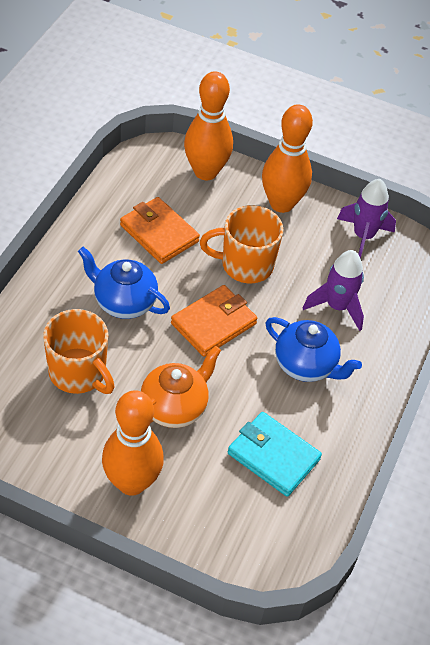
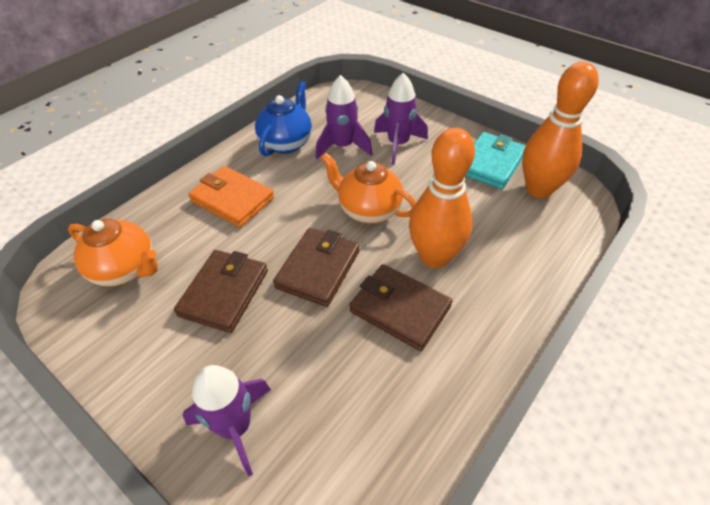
blue teapot: 2 -> 1
brown wallet: 0 -> 3
orange bowling pin: 3 -> 2
orange mug: 2 -> 0
orange teapot: 1 -> 2
orange wallet: 2 -> 1
purple rocket: 2 -> 3

